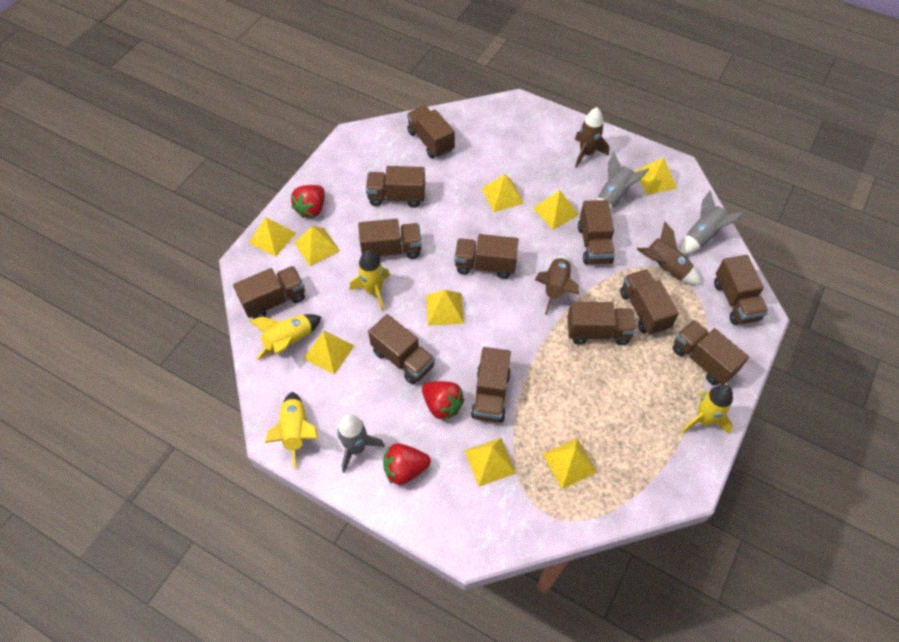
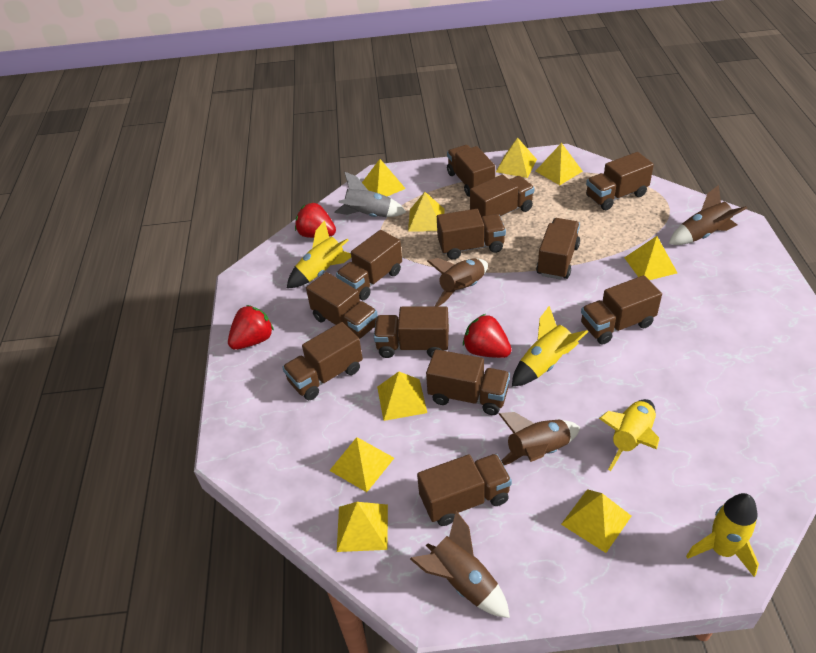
brown rocket: 3 -> 4
grey rocket: 3 -> 1

